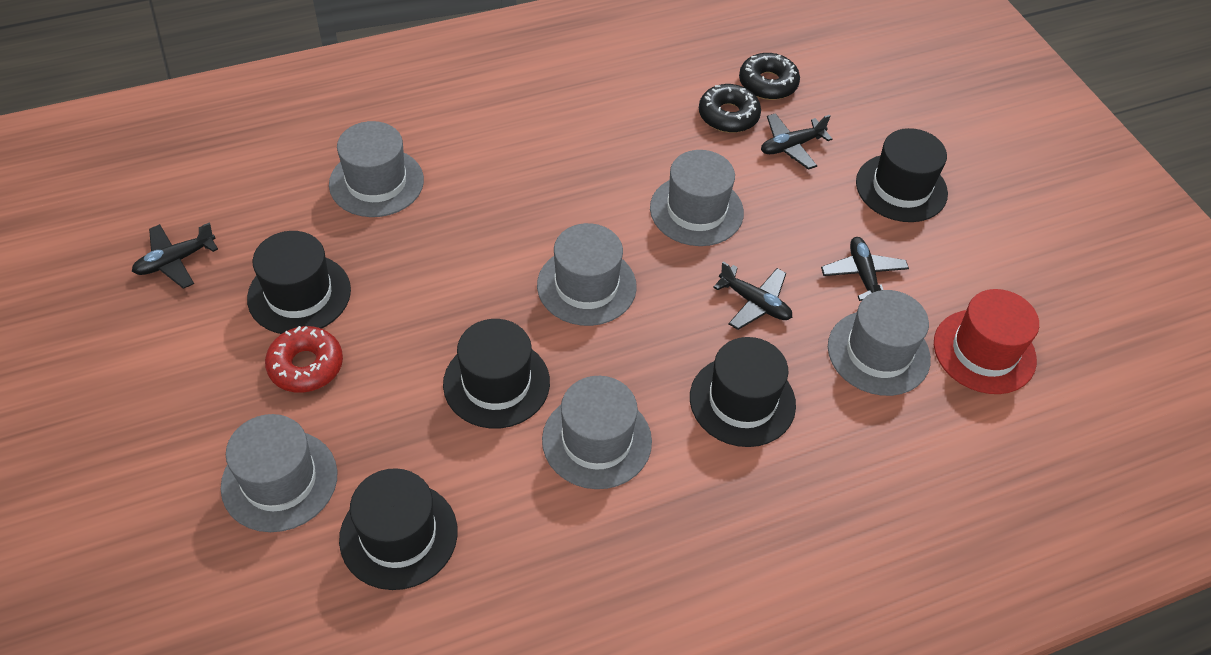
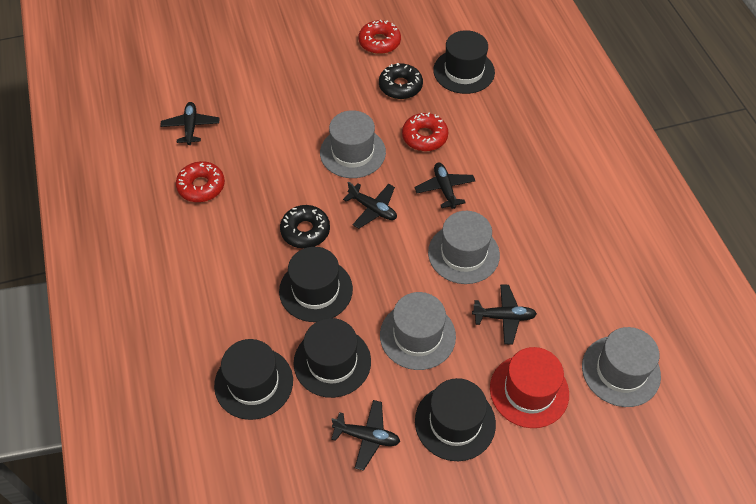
black plane: 4 -> 5
grey hat: 6 -> 4
red donut: 1 -> 3

